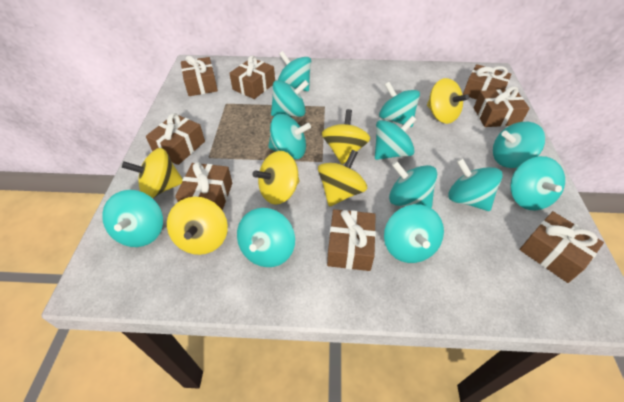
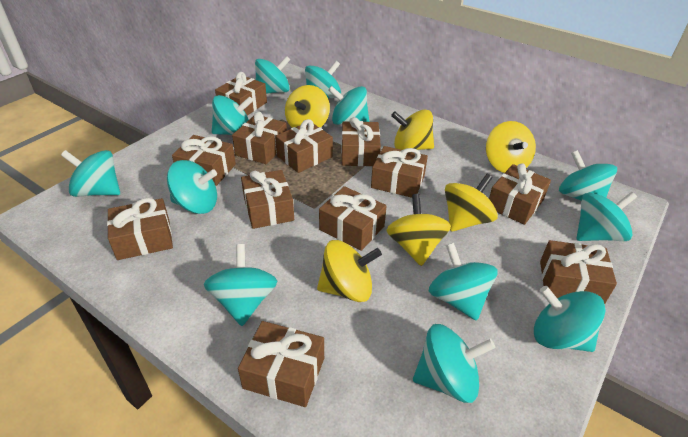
brown gift: 8 -> 12

